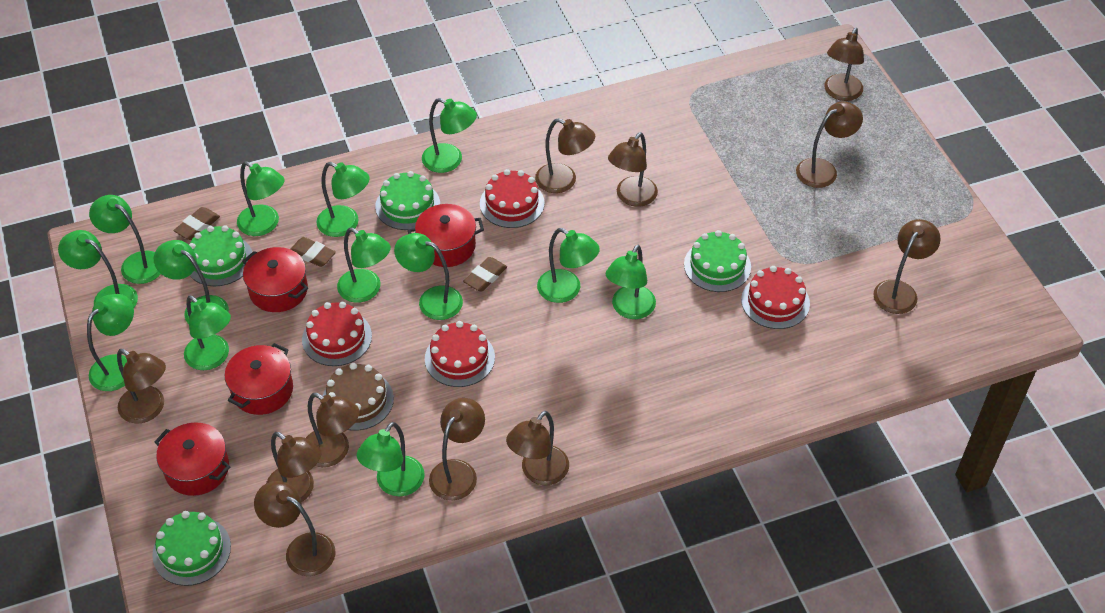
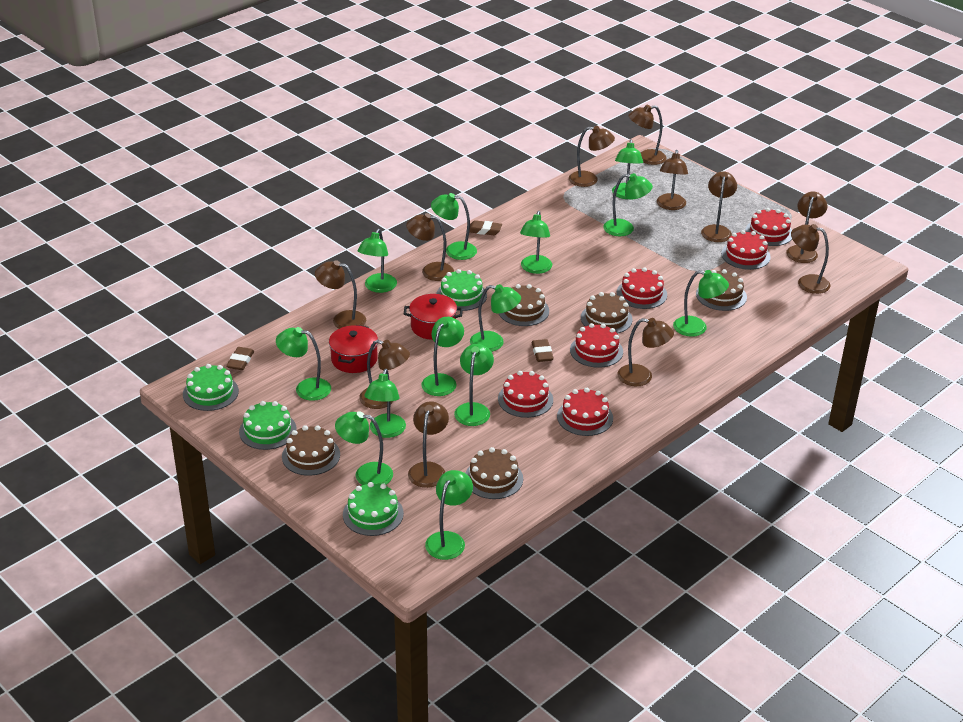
brown cake: 1 -> 5
red cake: 4 -> 6
red pot: 4 -> 2

